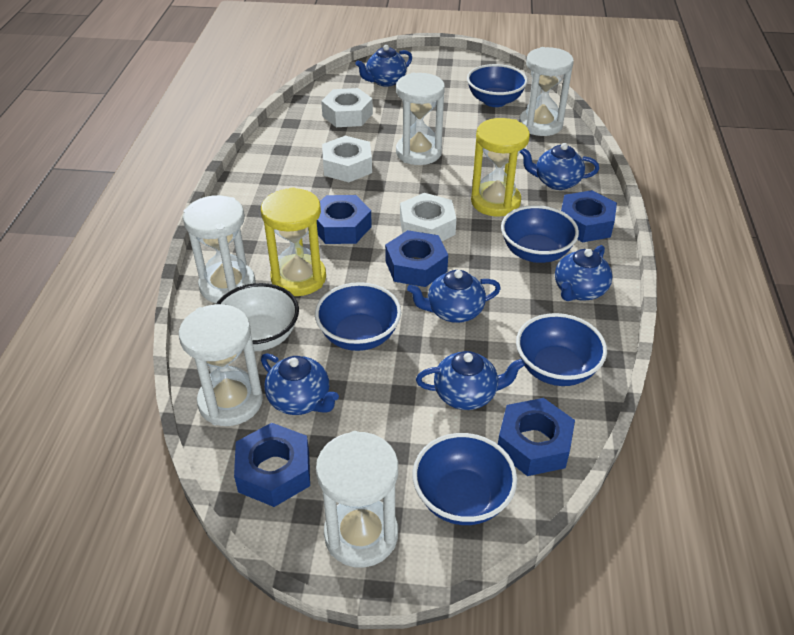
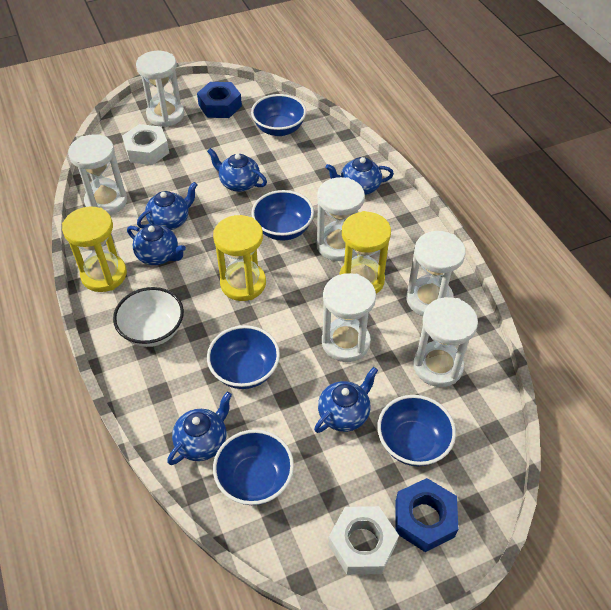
blue nut: 5 -> 2
white hourglass: 5 -> 6
white nut: 3 -> 2
yellow hourglass: 2 -> 3

